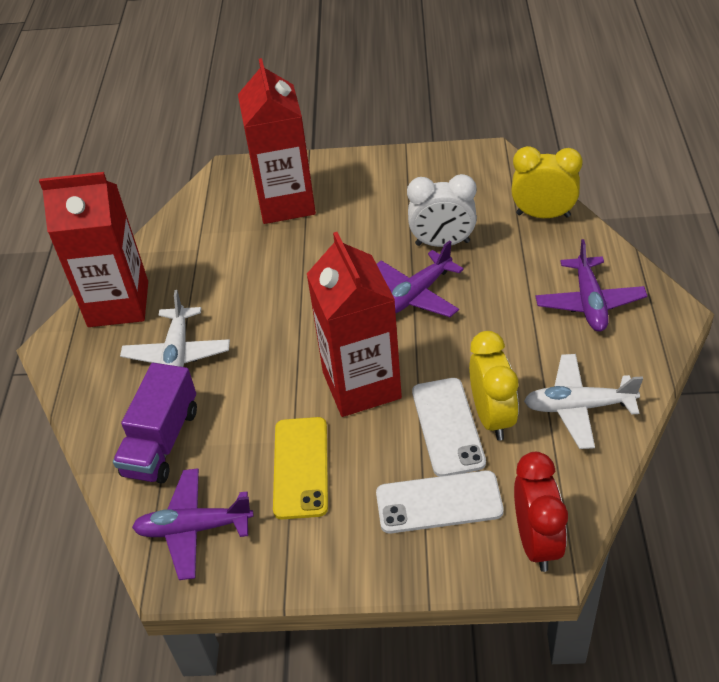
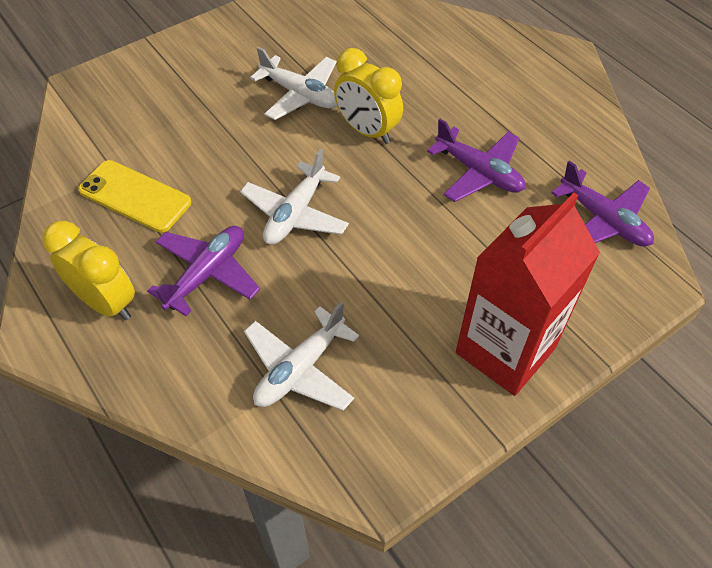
purple truck: 1 -> 0
red carton: 3 -> 1
red clock: 1 -> 0
white clock: 1 -> 0
white phone: 2 -> 0
white plane: 2 -> 3

